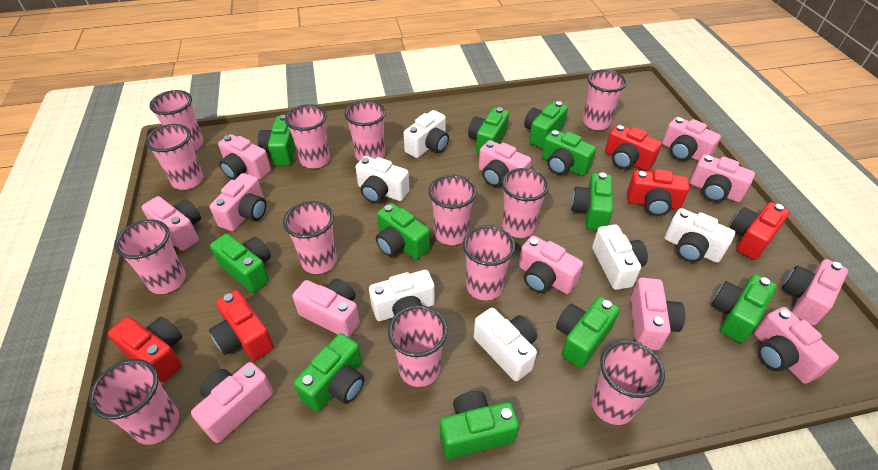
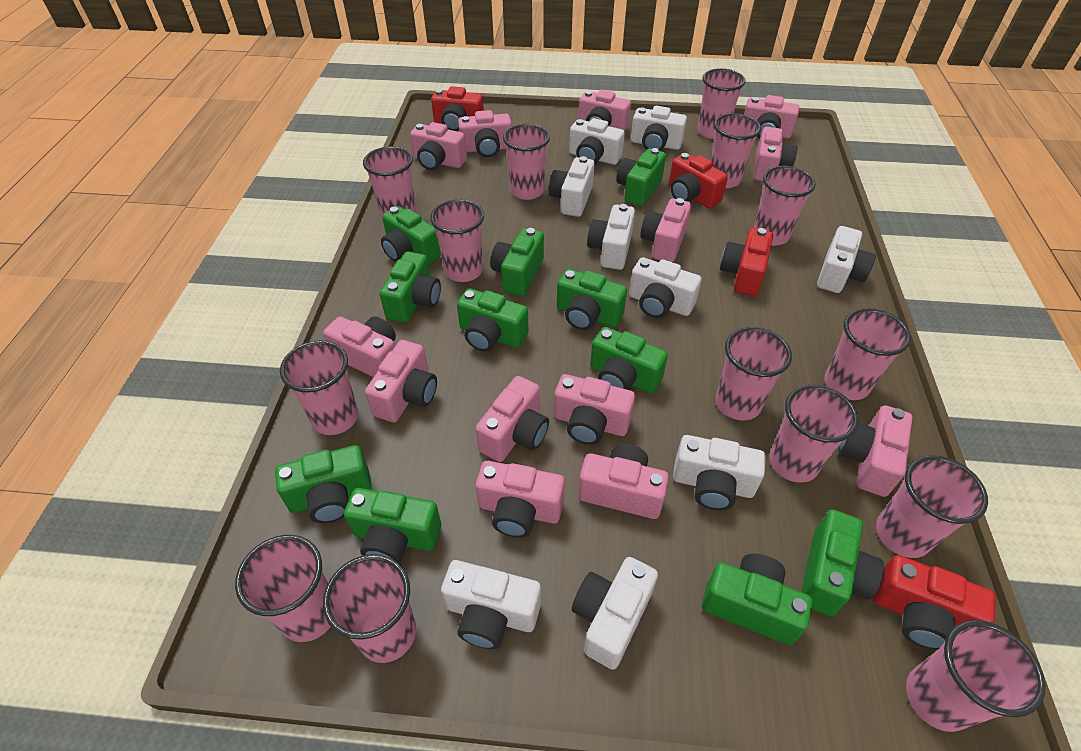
pink camera: 12 -> 13
pink cup: 13 -> 14
red camera: 5 -> 4
white camera: 6 -> 9

